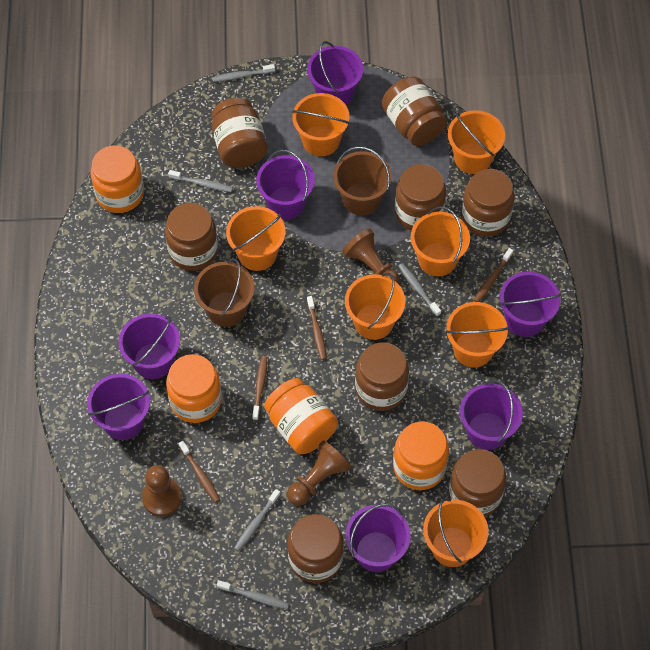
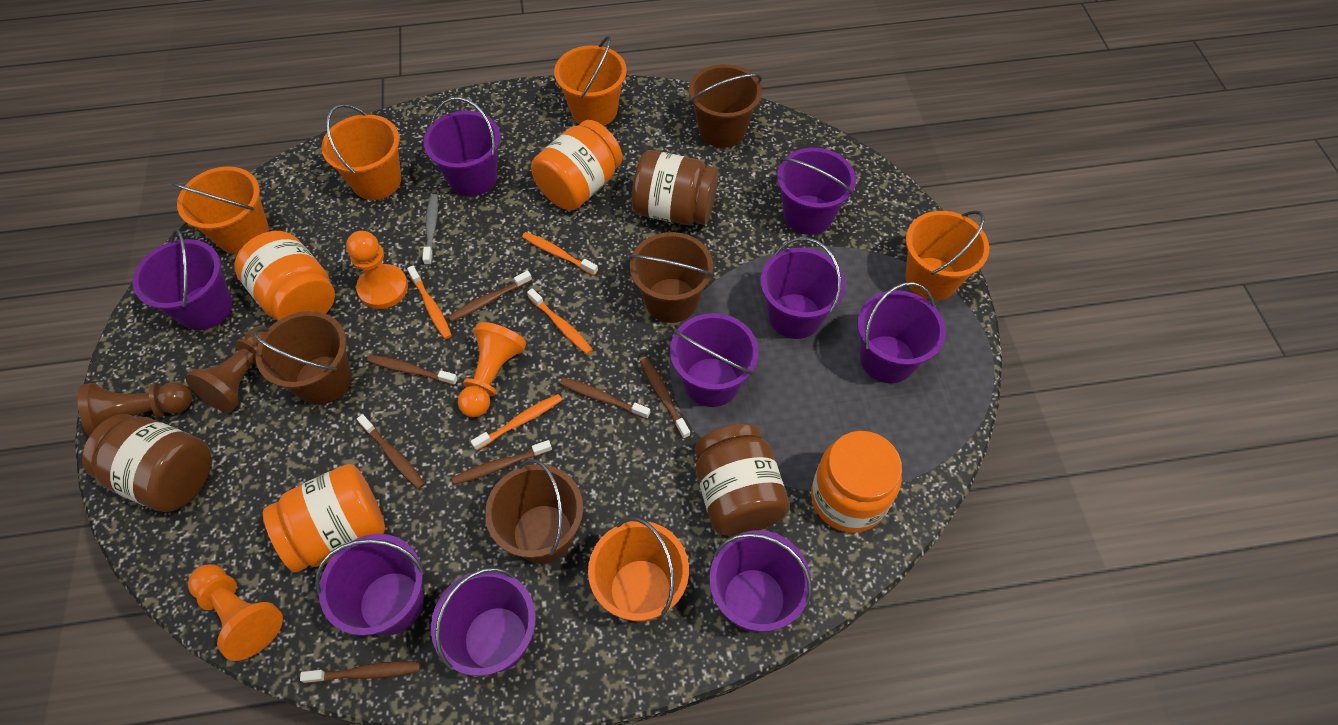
brown bucket: 2 -> 4
brown jar: 8 -> 3
brown pawn: 3 -> 2
brown toothbrush: 4 -> 7
grey toothbrush: 5 -> 1
orange bucket: 7 -> 5
orange pawn: 0 -> 3
orange toothbrush: 0 -> 4
purple bucket: 7 -> 9

